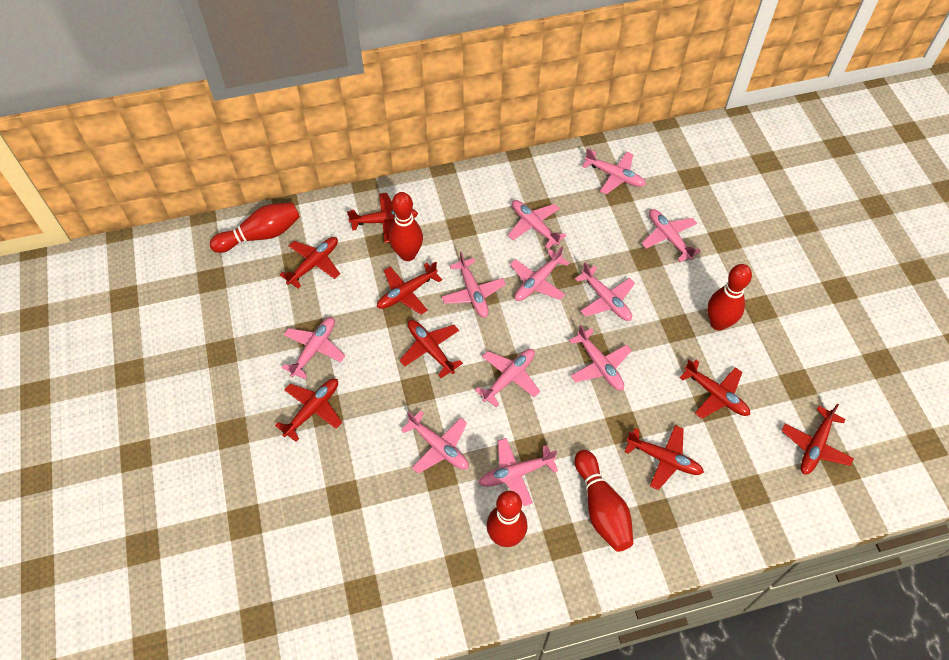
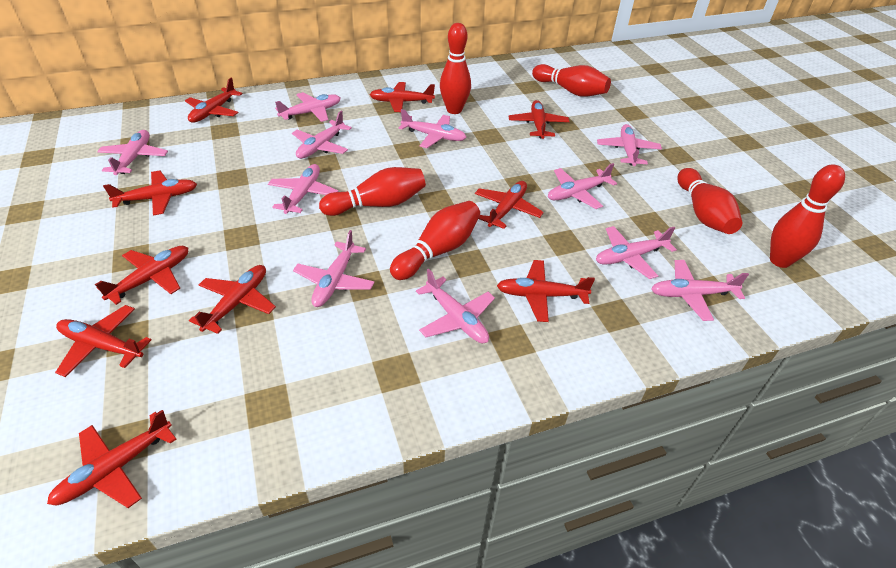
red bowling pin: 5 -> 6
red plane: 8 -> 10

